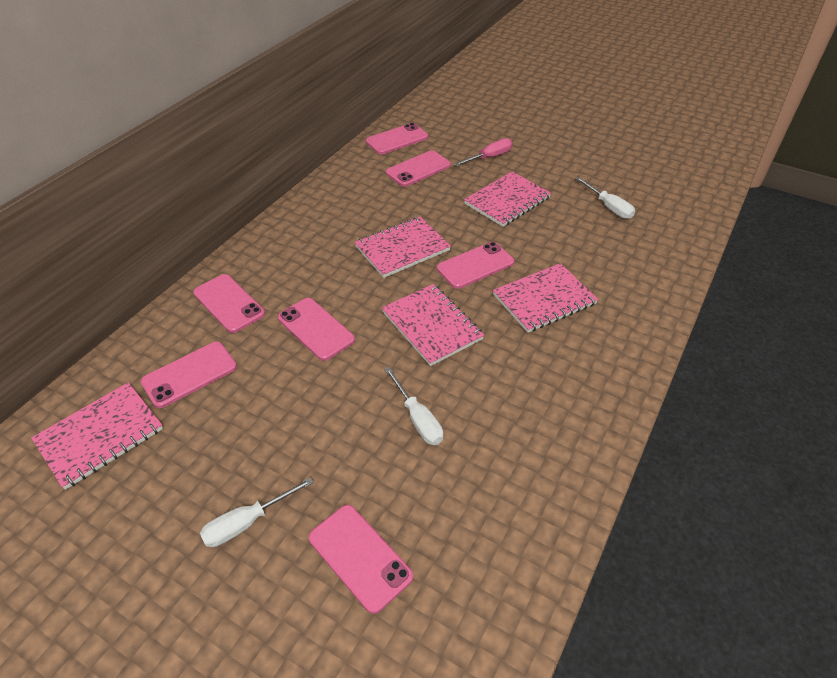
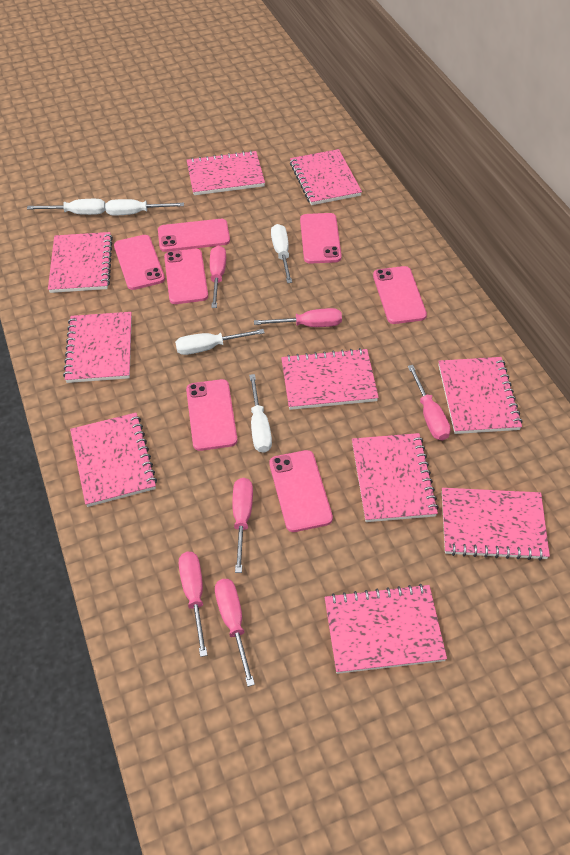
pink notebook: 5 -> 10
pink screwdriver: 1 -> 6
white screwdriver: 3 -> 5

